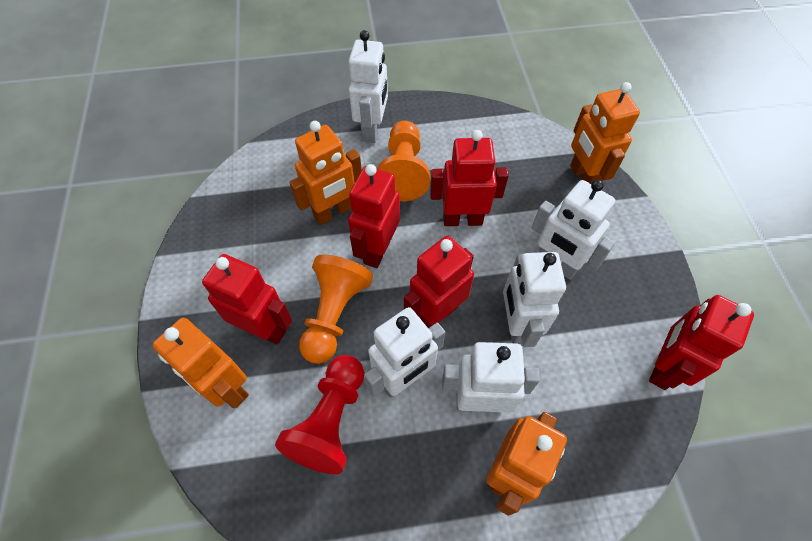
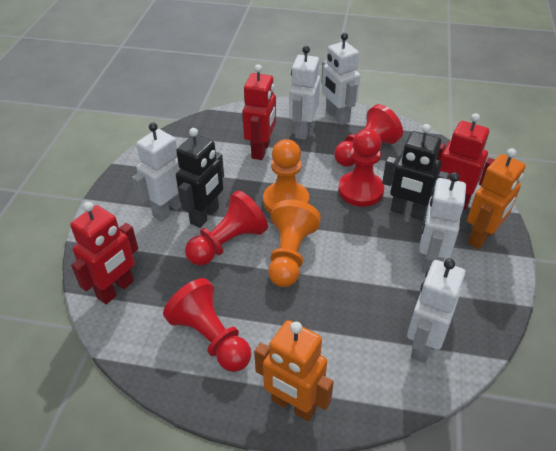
black robot: 0 -> 2
orange robot: 4 -> 2
red pawn: 1 -> 4
red robot: 5 -> 3

